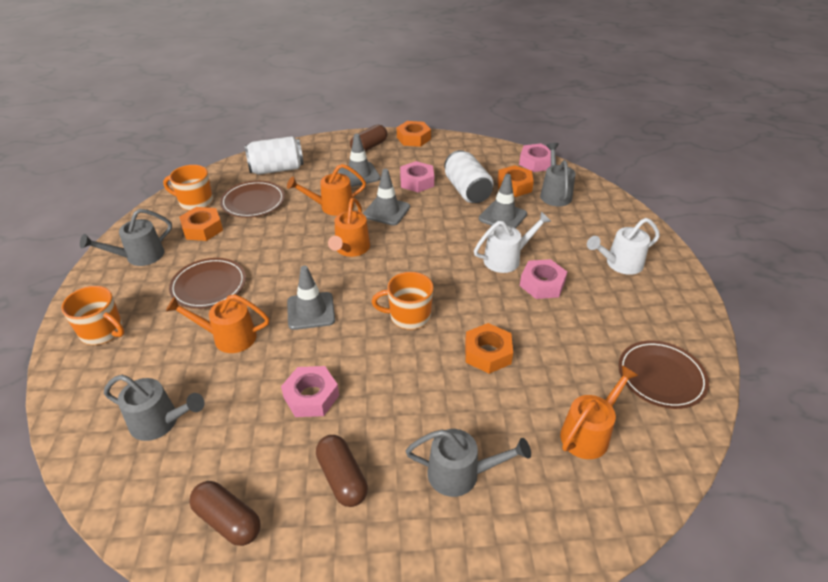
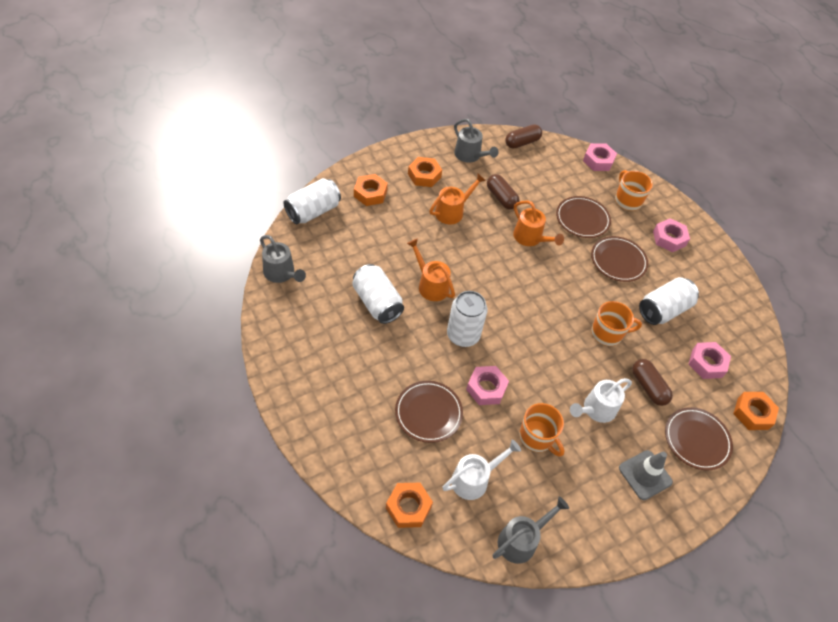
brown plate: 3 -> 4
grey traffic cone: 4 -> 1
grey watering can: 4 -> 3
orange watering can: 4 -> 3
white can: 2 -> 4

